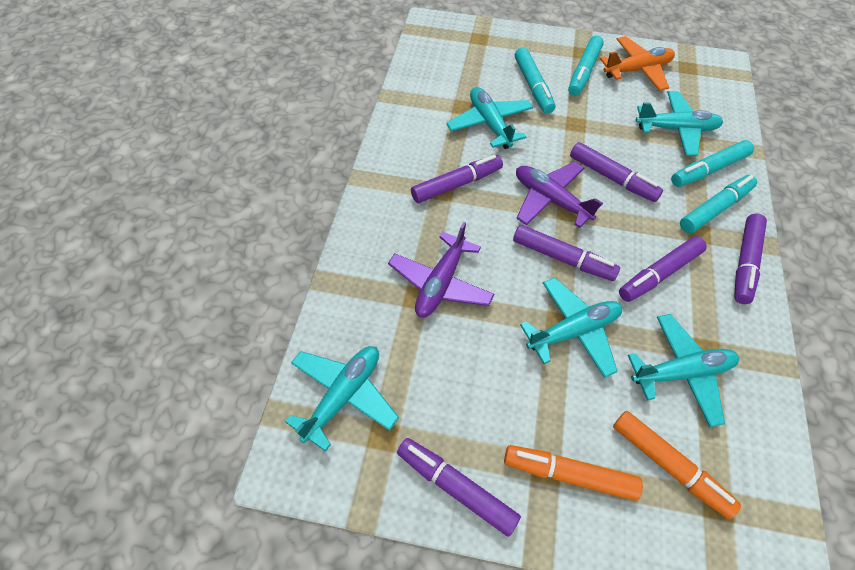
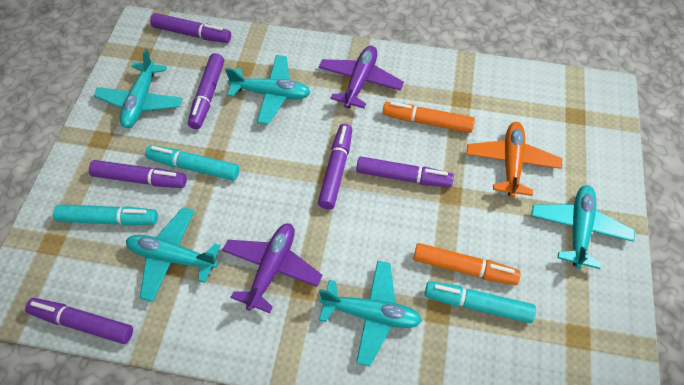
turquoise marker: 4 -> 3

